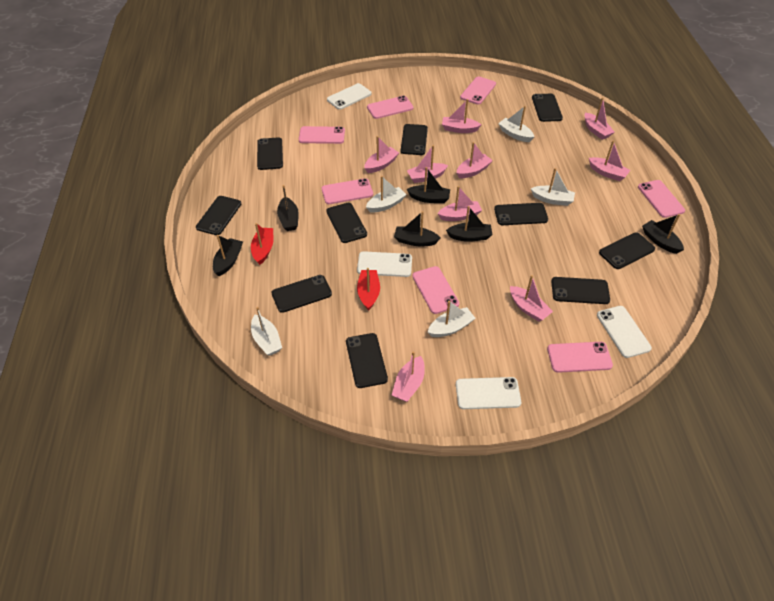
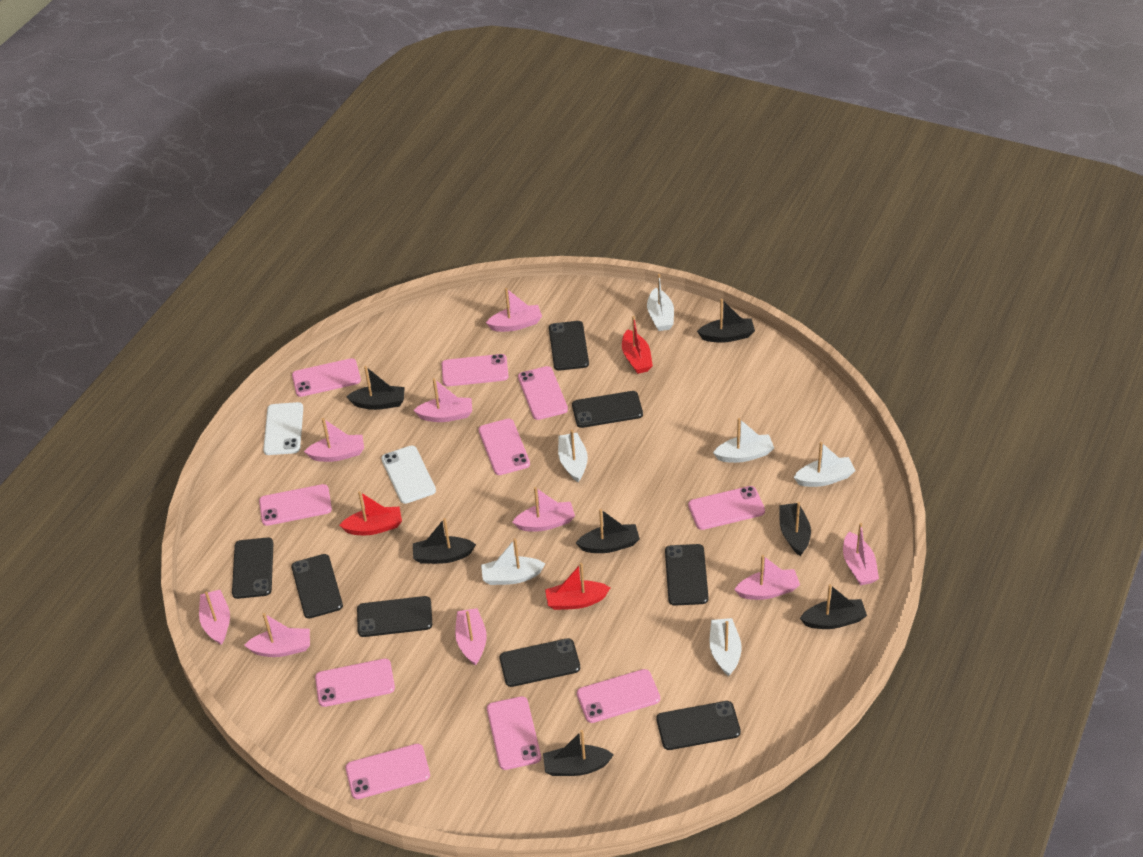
black boat: 6 -> 7
black phone: 10 -> 8
pink phone: 7 -> 10
red boat: 2 -> 3
white boat: 5 -> 6
white phone: 4 -> 2

